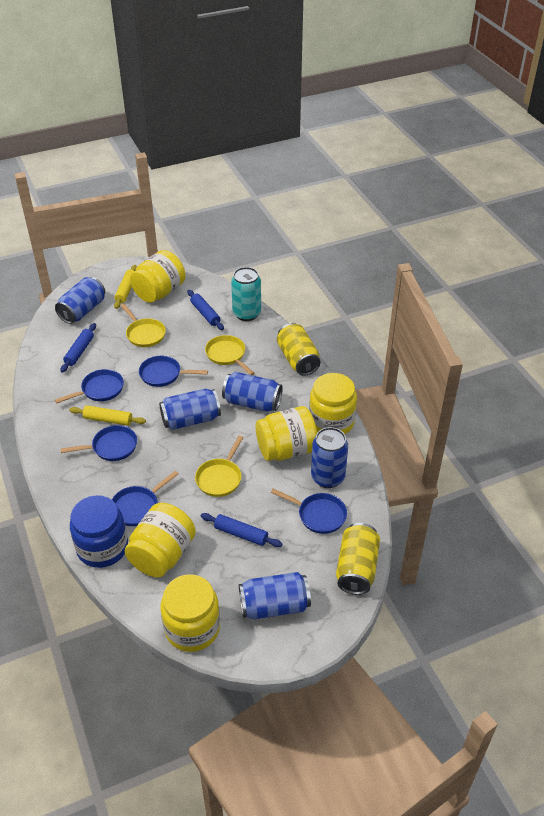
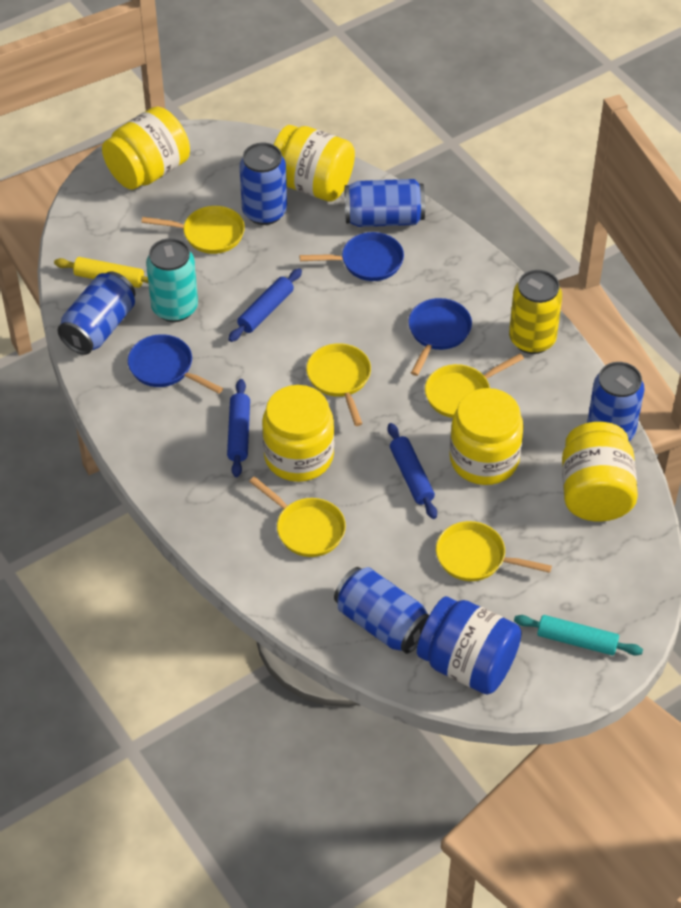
blue pan: 5 -> 3
turquoise rolling pin: 0 -> 1
yellow can: 2 -> 1
yellow pan: 3 -> 5
yellow rolling pin: 2 -> 1

